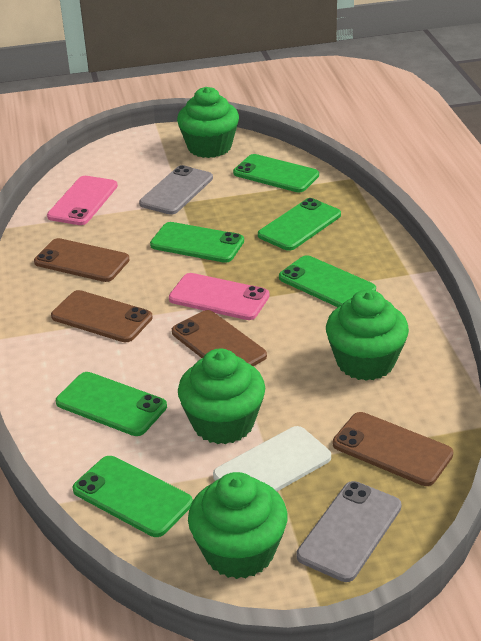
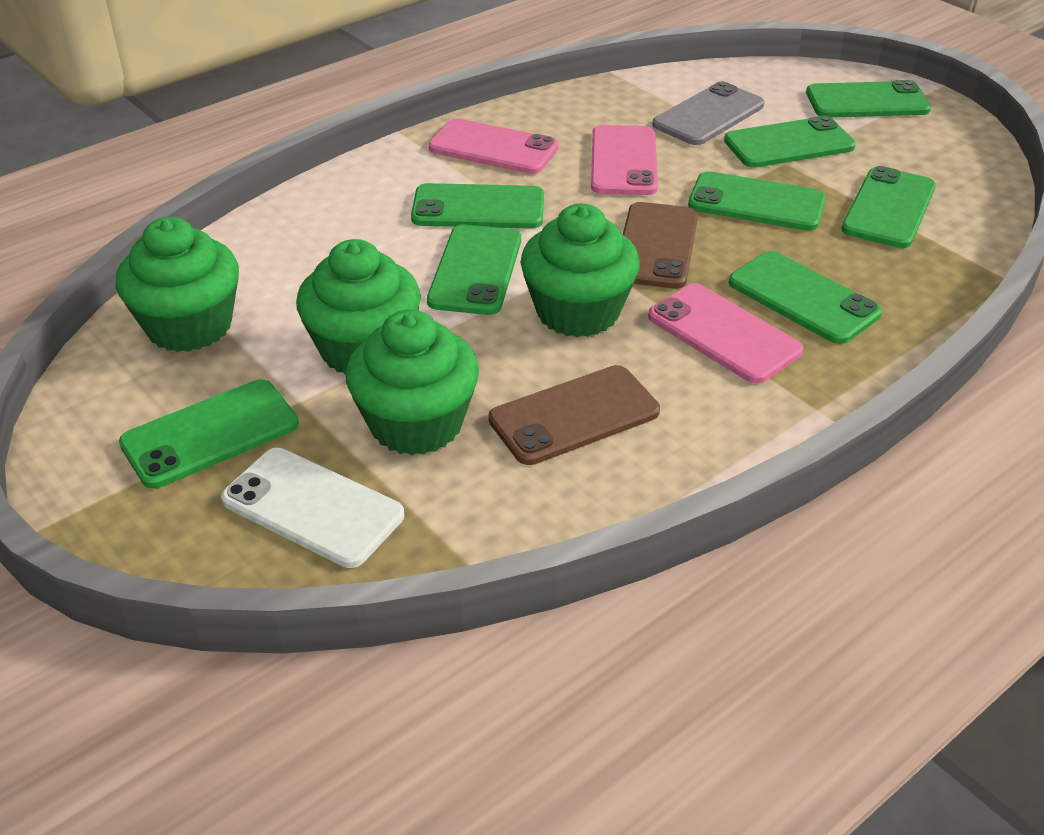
brown phone: 4 -> 2
green phone: 6 -> 8
grey phone: 2 -> 1
pink phone: 2 -> 3

